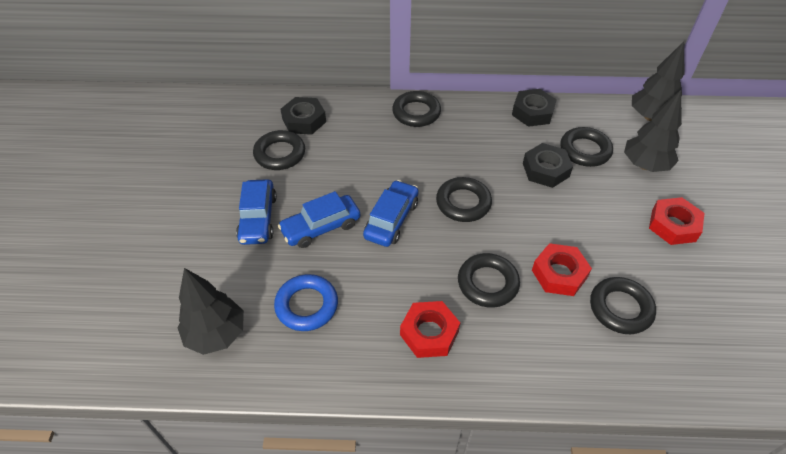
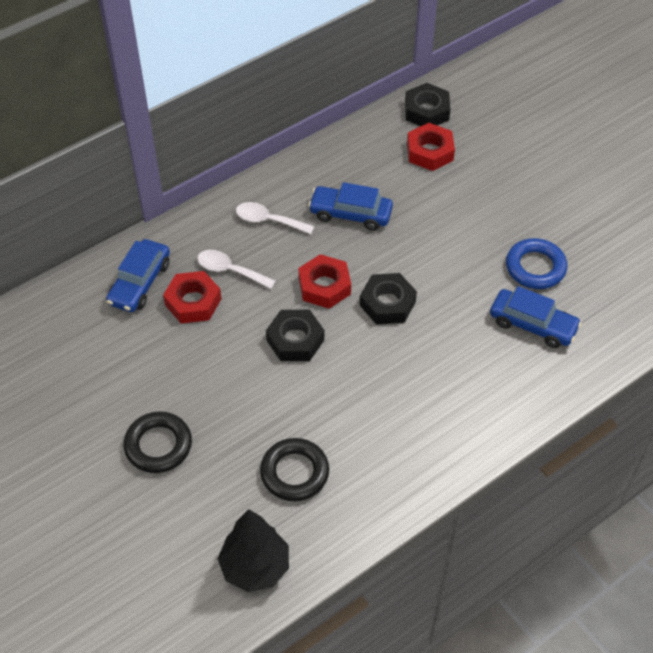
black ring: 6 -> 2
black tree: 3 -> 1
white spoon: 0 -> 2

